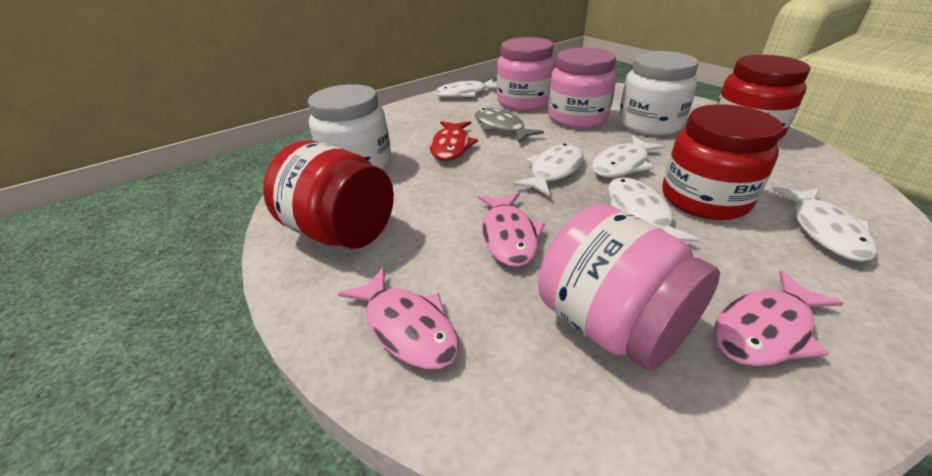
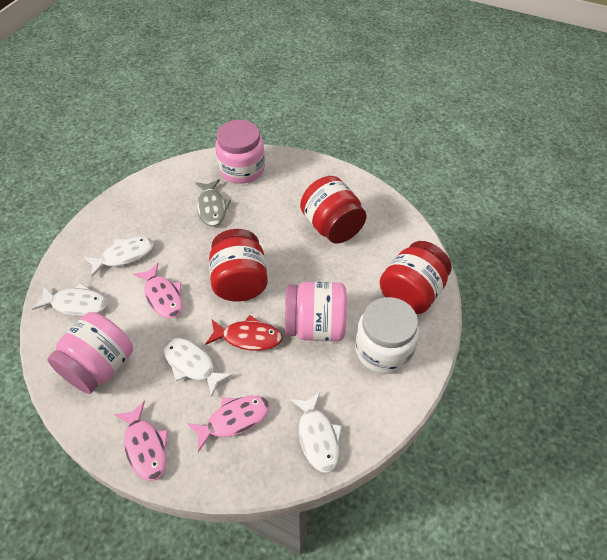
white fish: 5 -> 4
white jar: 2 -> 1

